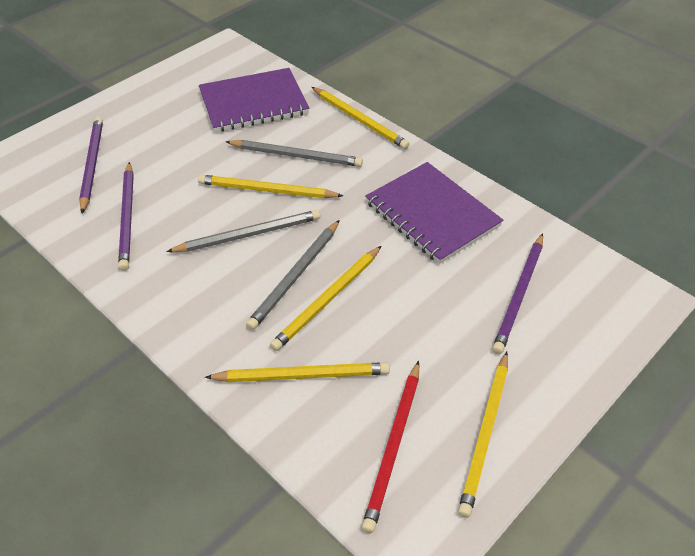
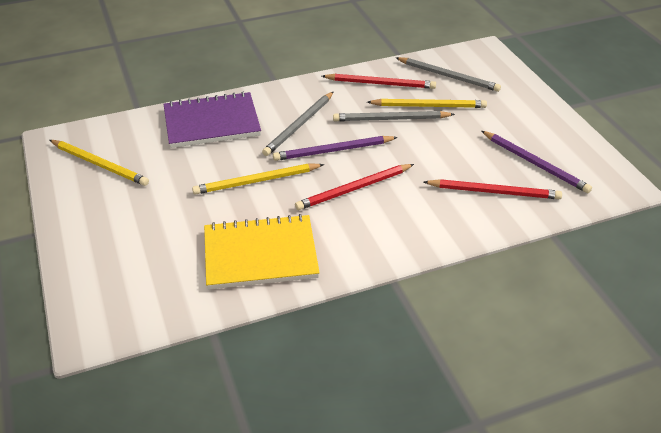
purple notebook: 2 -> 1
purple pencil: 3 -> 2
red pencil: 1 -> 3
yellow notebook: 0 -> 1
yellow pencil: 5 -> 3

